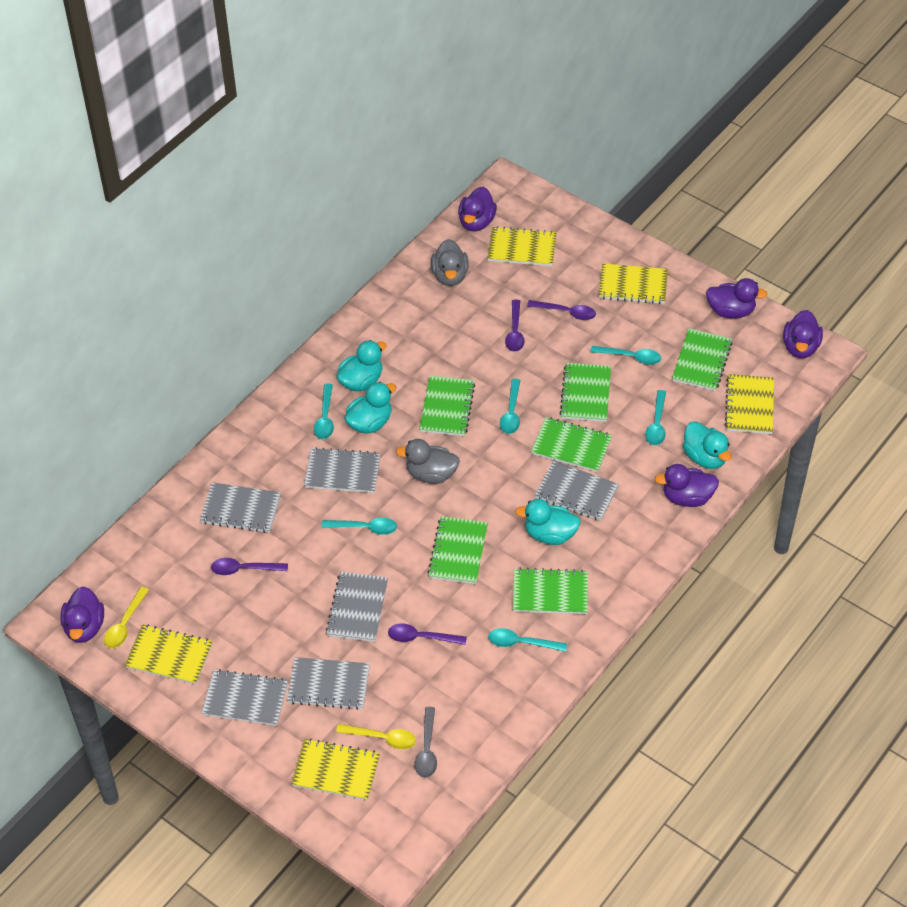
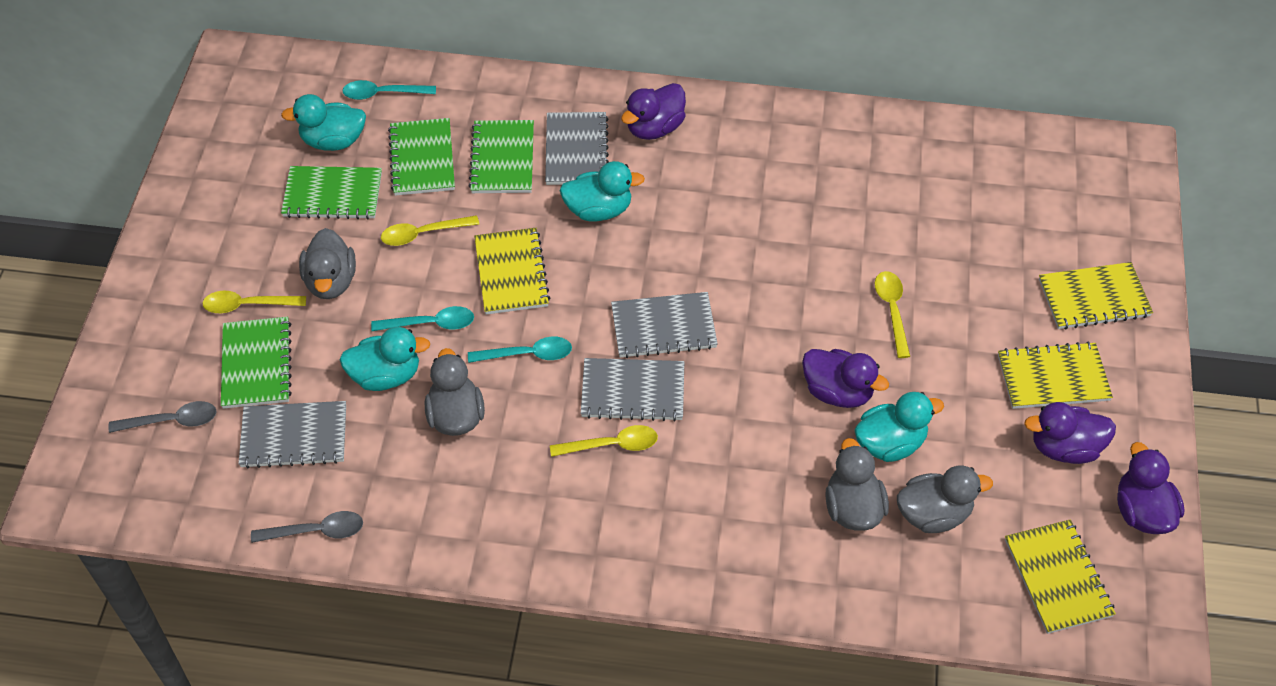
green notebook: 6 -> 4
grey duck: 2 -> 4
grey notebook: 6 -> 4
grey spoon: 1 -> 2
purple duck: 5 -> 4
purple spoon: 4 -> 0
turquoise spoon: 6 -> 3
yellow notebook: 5 -> 4
yellow spoon: 2 -> 4

